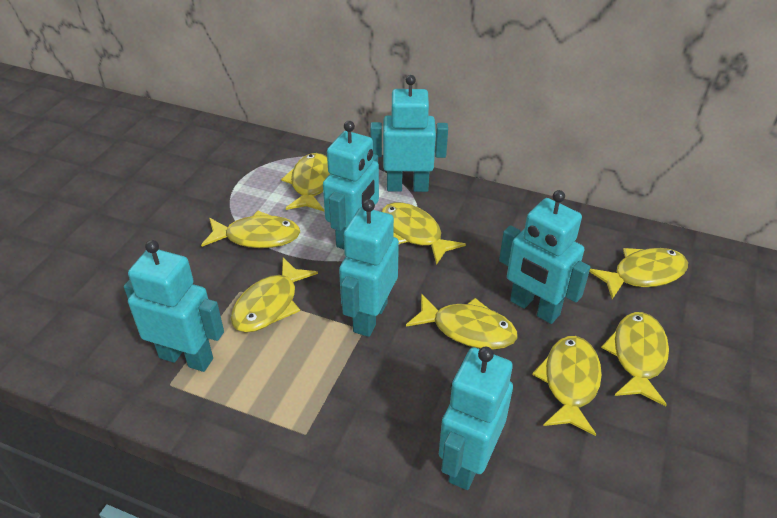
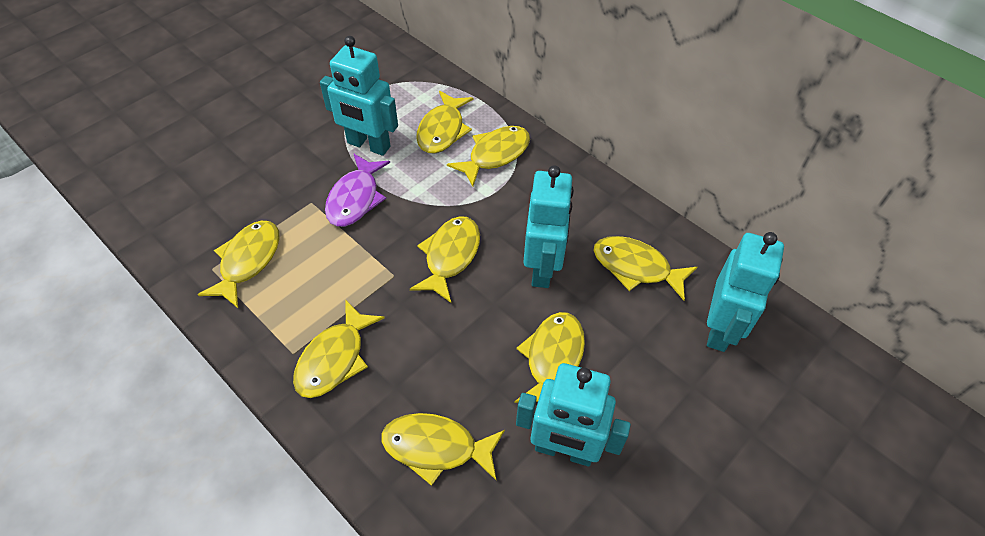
purple fish: 0 -> 1
turquoise robot: 6 -> 4

